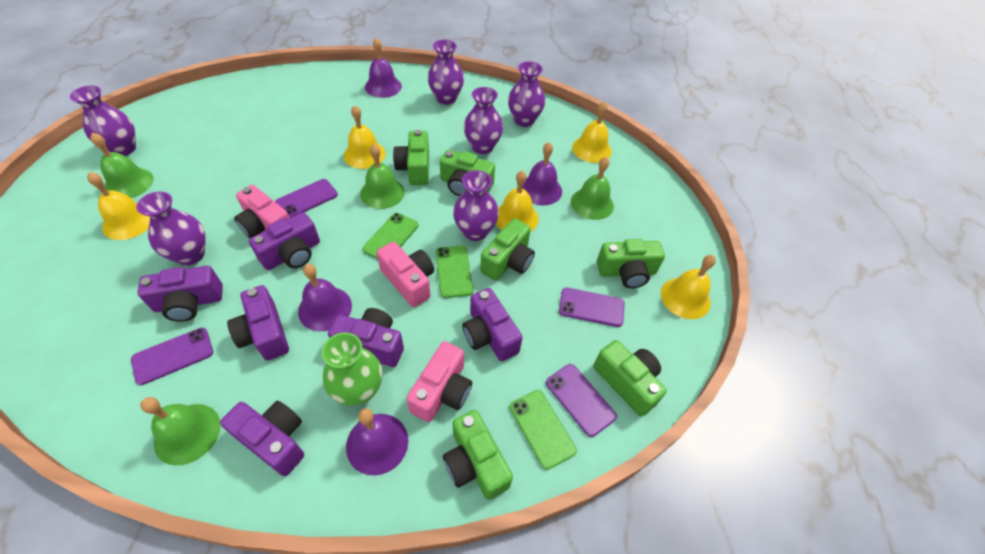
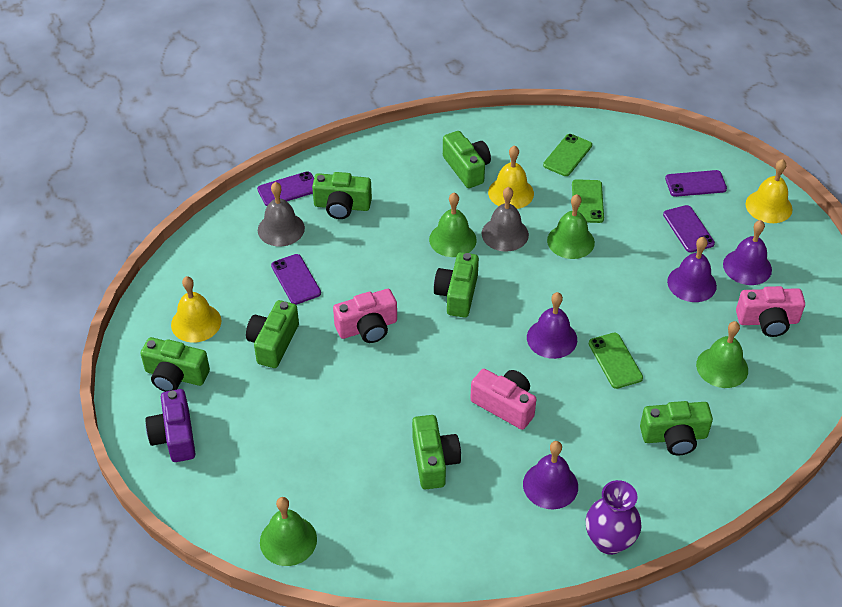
green camera: 6 -> 7
green vase: 1 -> 0
grey bell: 0 -> 2
purple camera: 6 -> 1
purple vase: 6 -> 1
yellow bell: 5 -> 3

